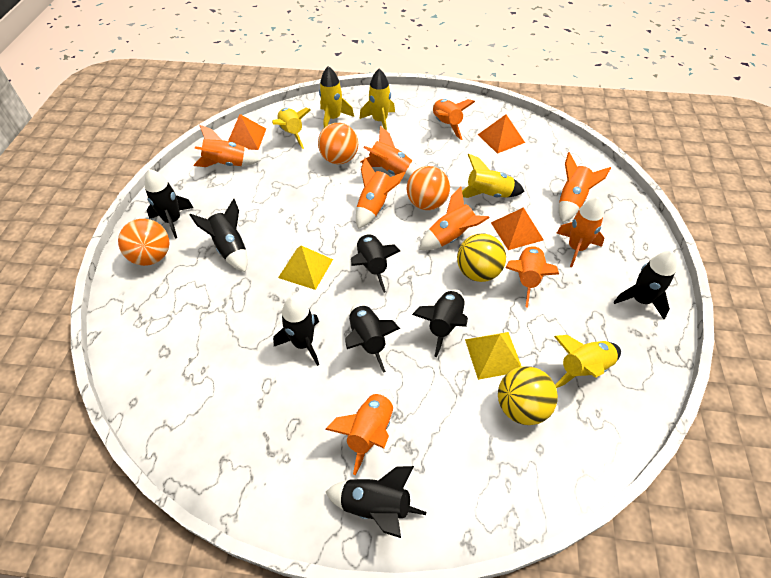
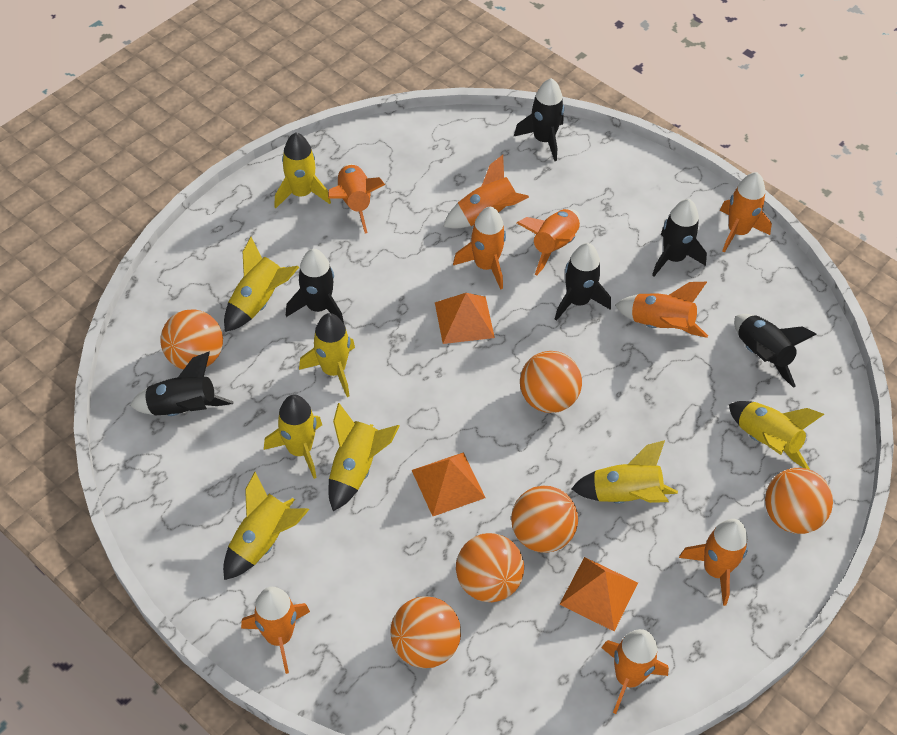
black rocket: 8 -> 6
orange ball: 3 -> 6
yellow ball: 2 -> 0
yellow pyramid: 2 -> 0
yellow rocket: 5 -> 8

